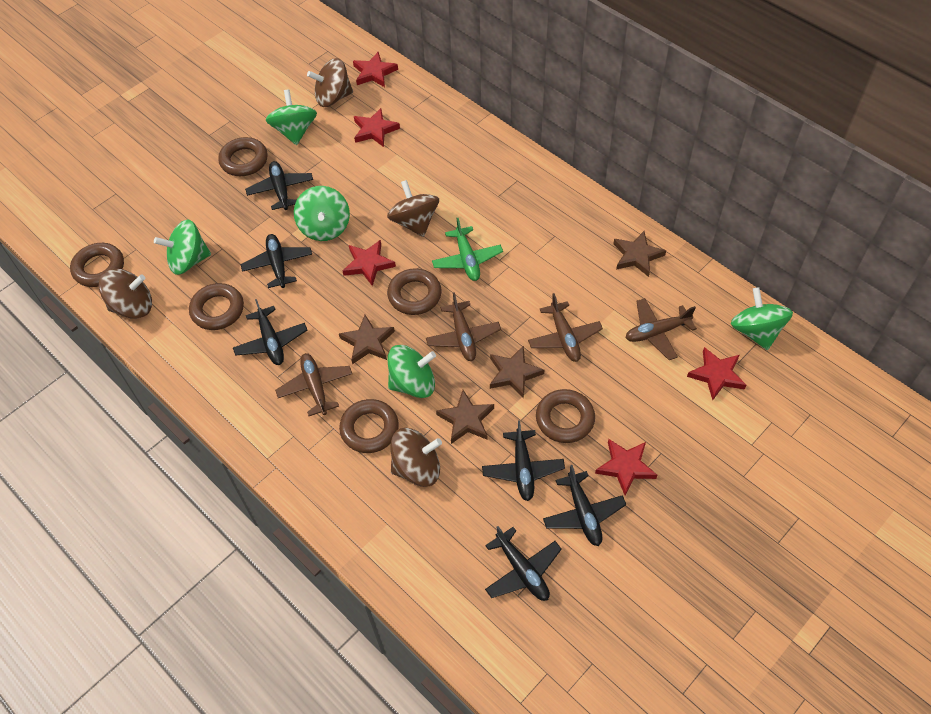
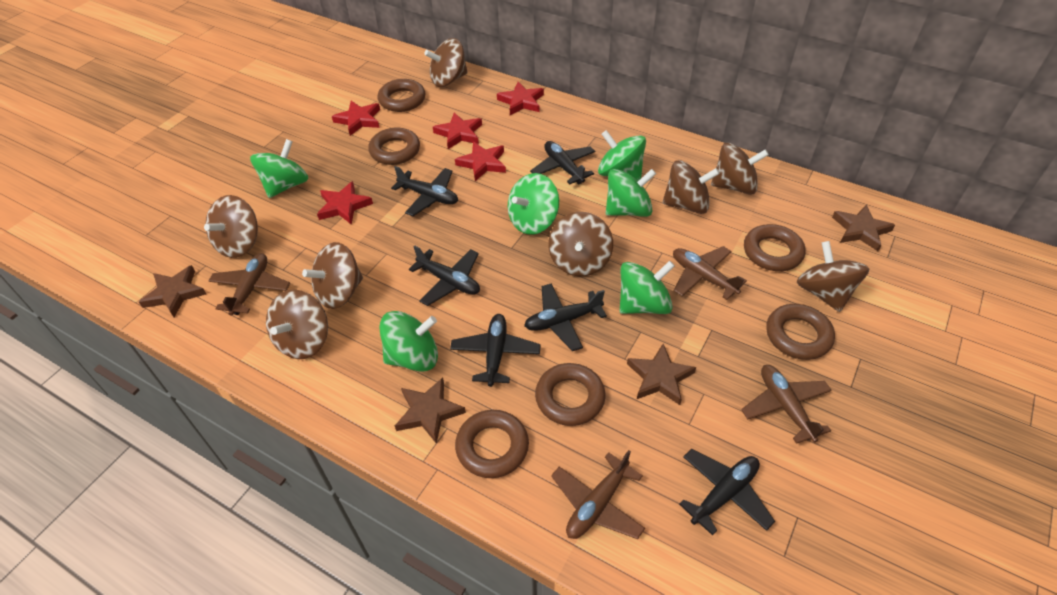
brown spinning top: 4 -> 8
green plane: 1 -> 0
green spinning top: 5 -> 6

